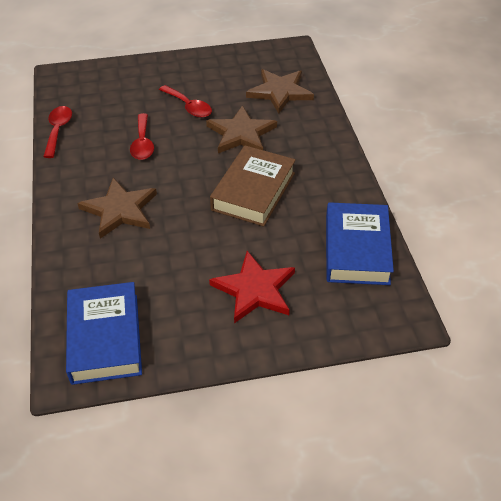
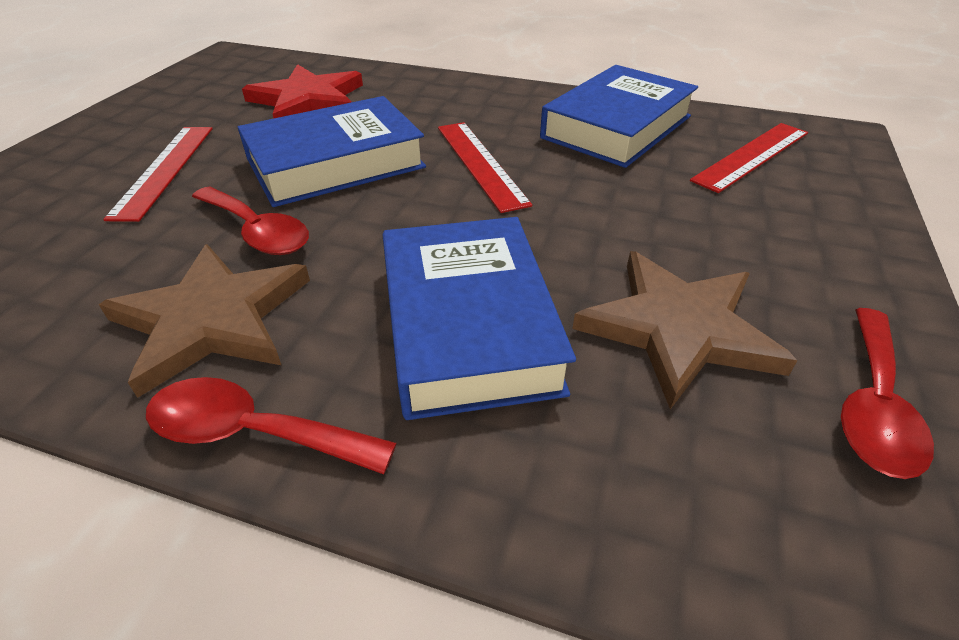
blue book: 2 -> 3
brown book: 1 -> 0
brown star: 3 -> 2
red ruler: 0 -> 3

